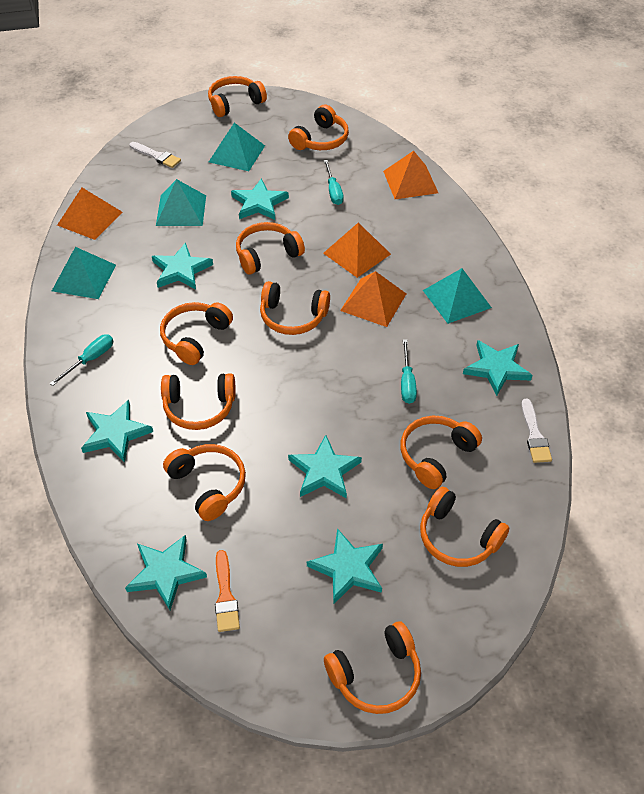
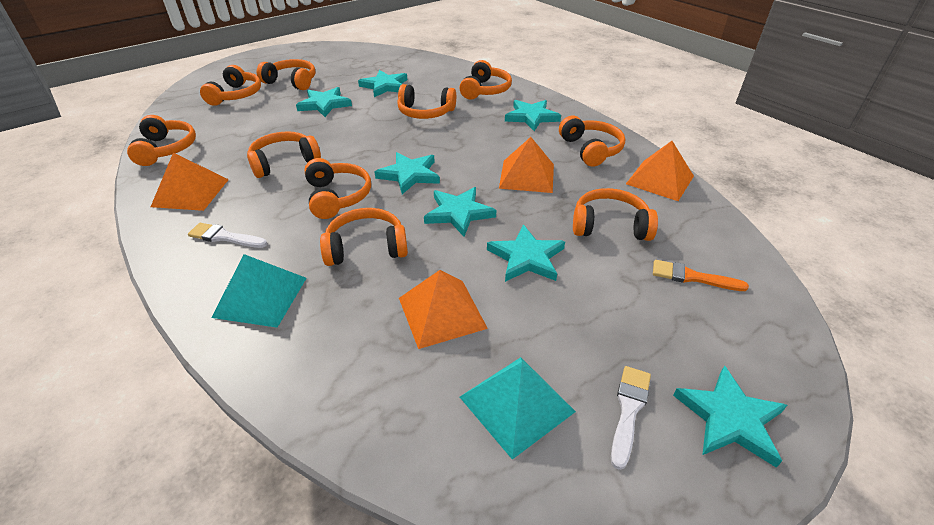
turquoise pyramid: 4 -> 2
turquoise screwdriver: 3 -> 0

